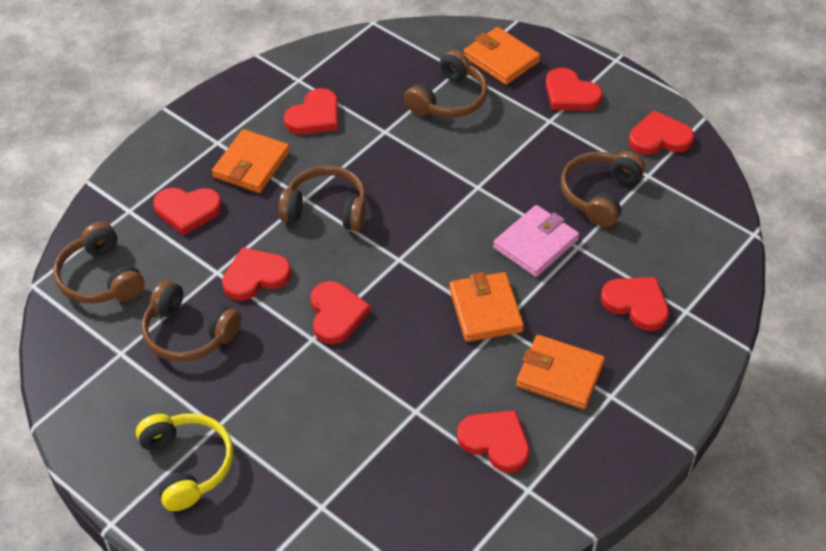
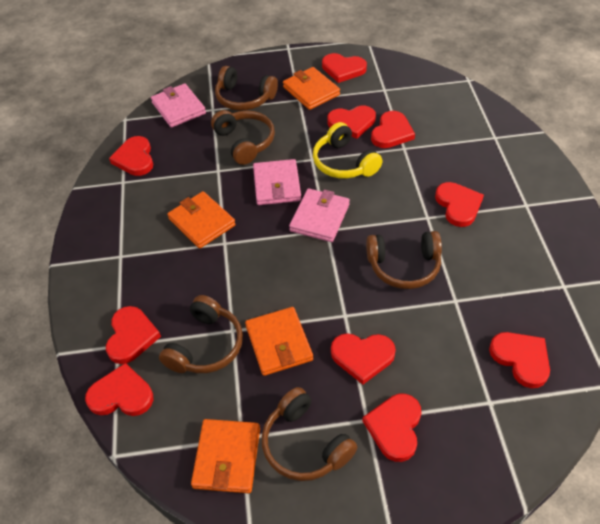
pink wallet: 1 -> 3
red heart: 8 -> 10

